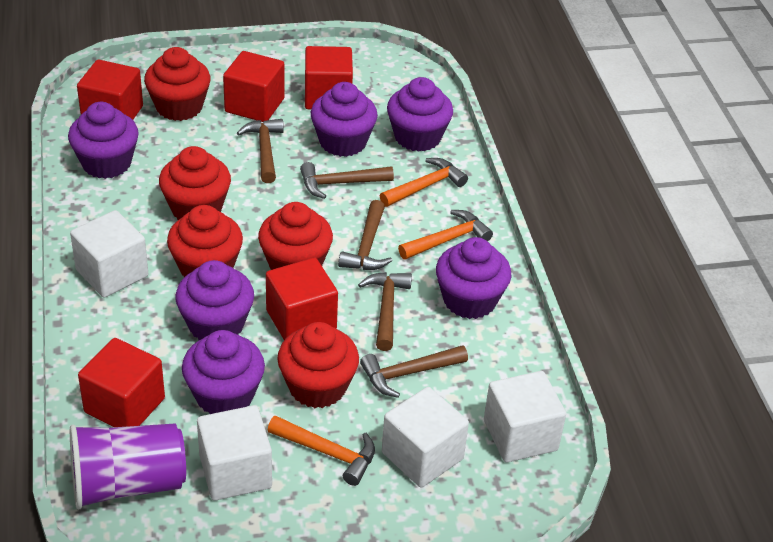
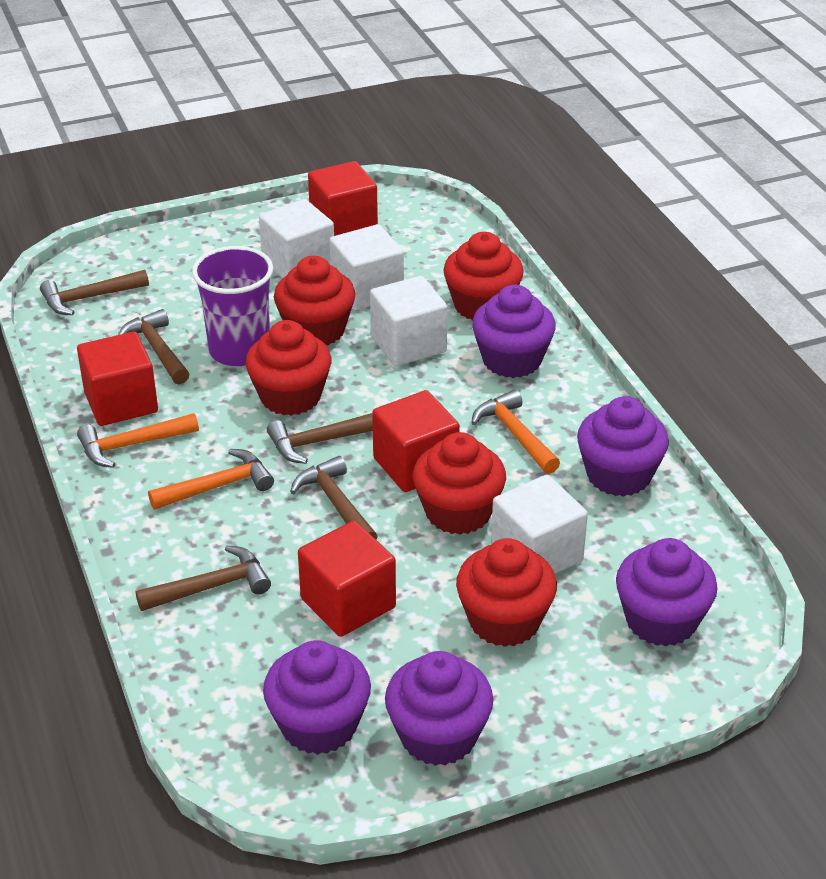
purple cupcake: 6 -> 5
red cube: 5 -> 4

